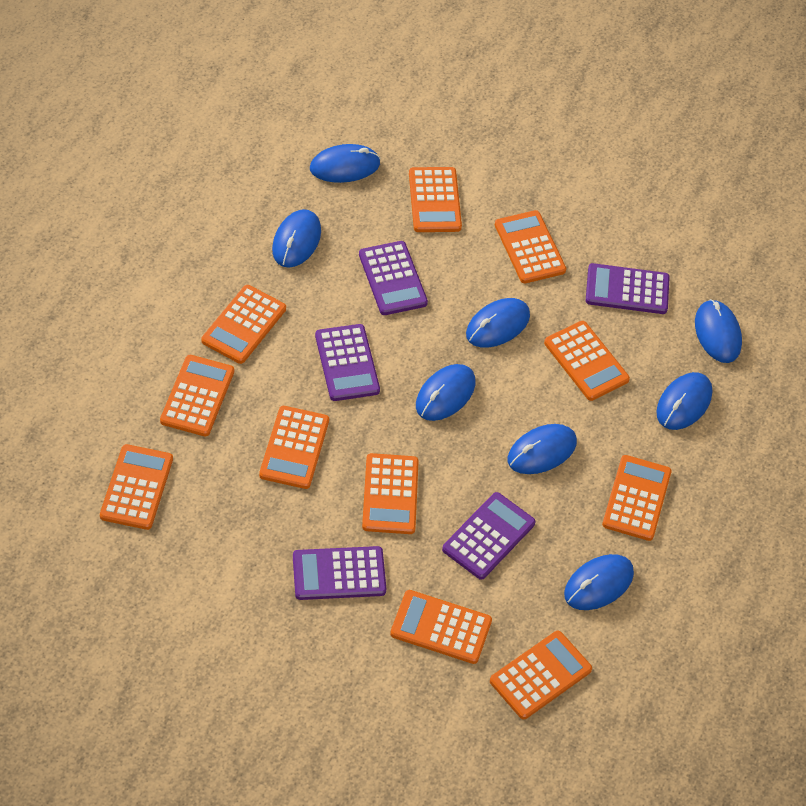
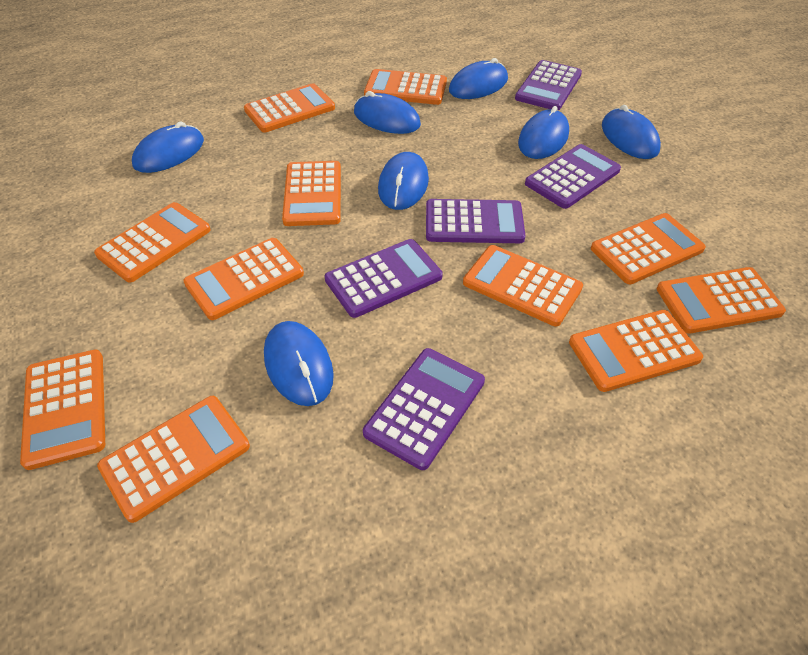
blue mouse: 8 -> 7

